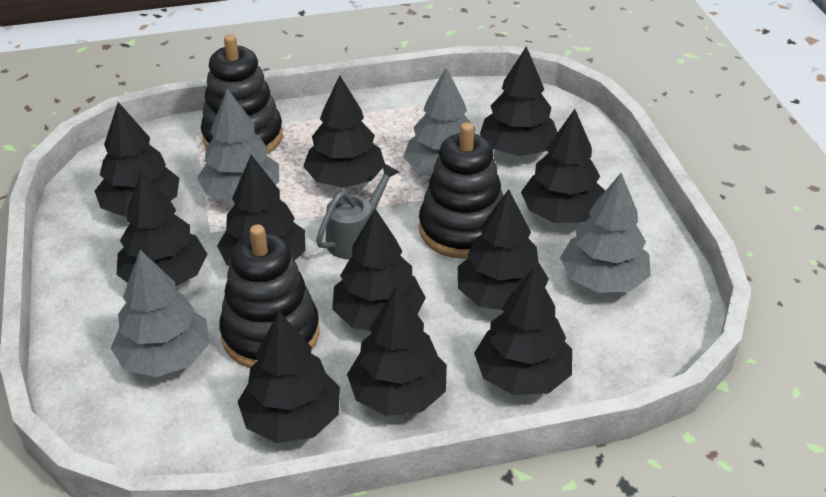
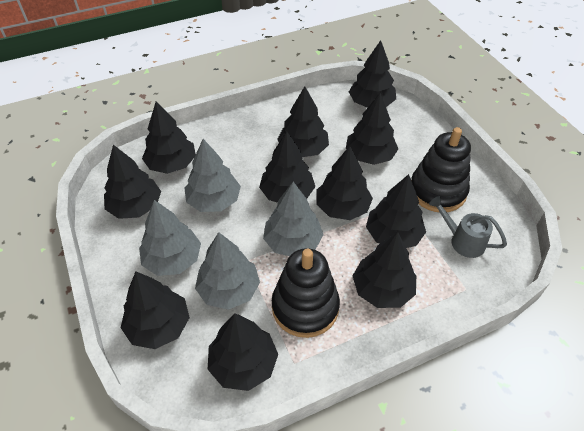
black stacking toy: 3 -> 2

